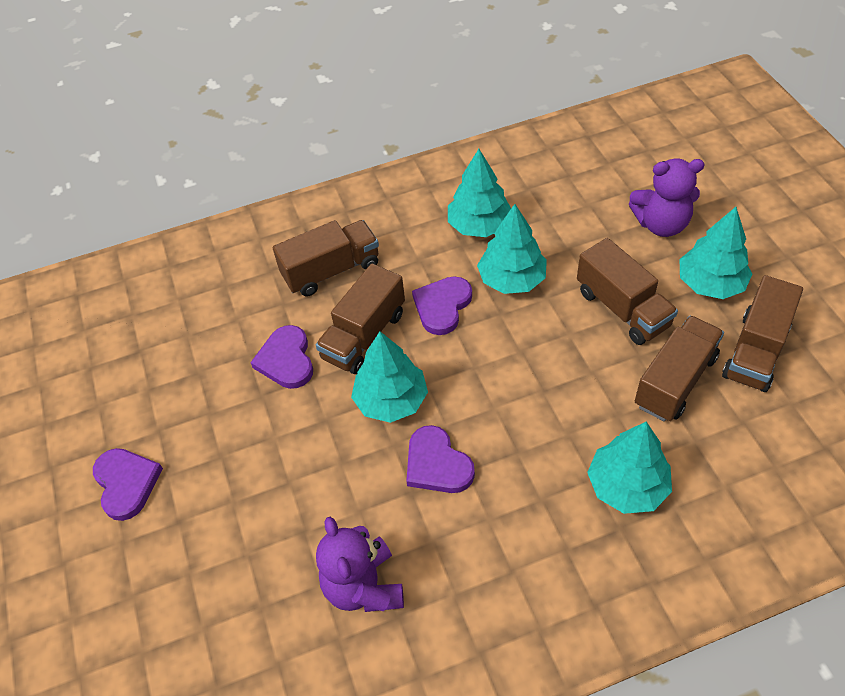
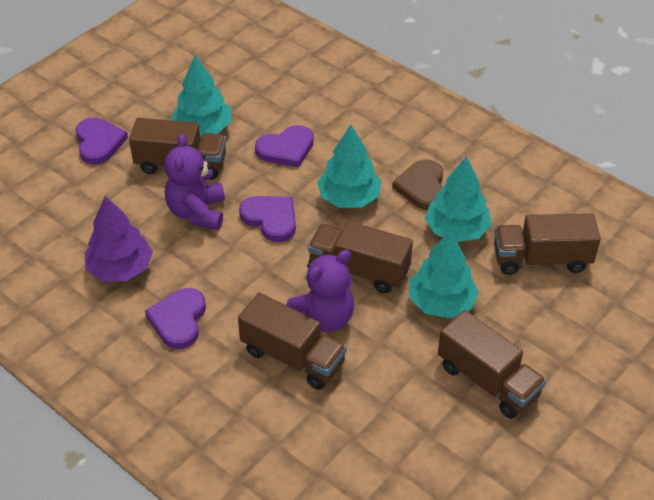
brown heart: 0 -> 1
purple tree: 0 -> 1
turquoise tree: 5 -> 4

